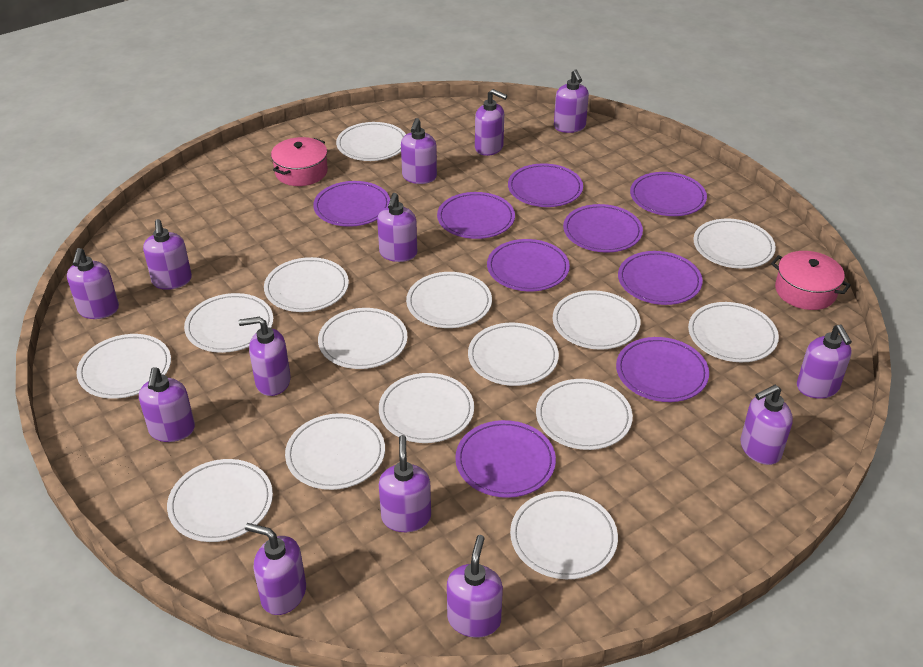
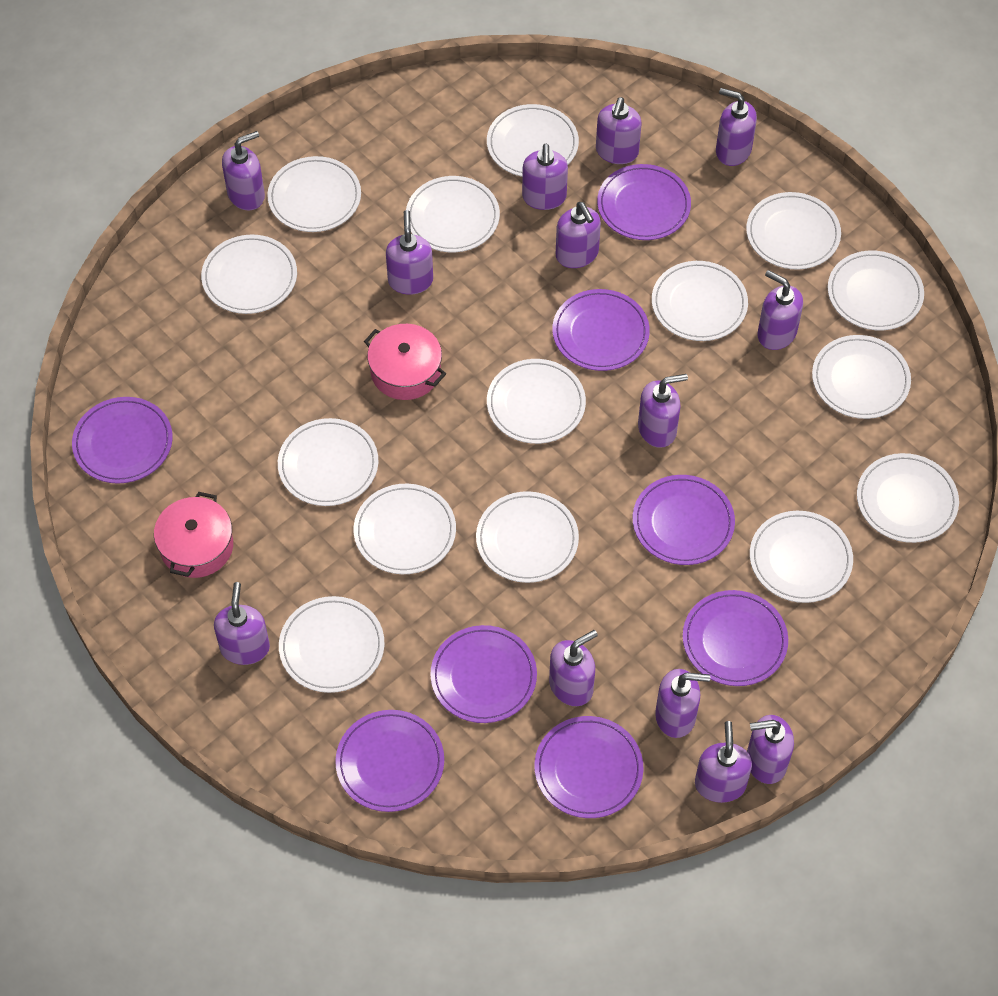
purple plate: 9 -> 8

